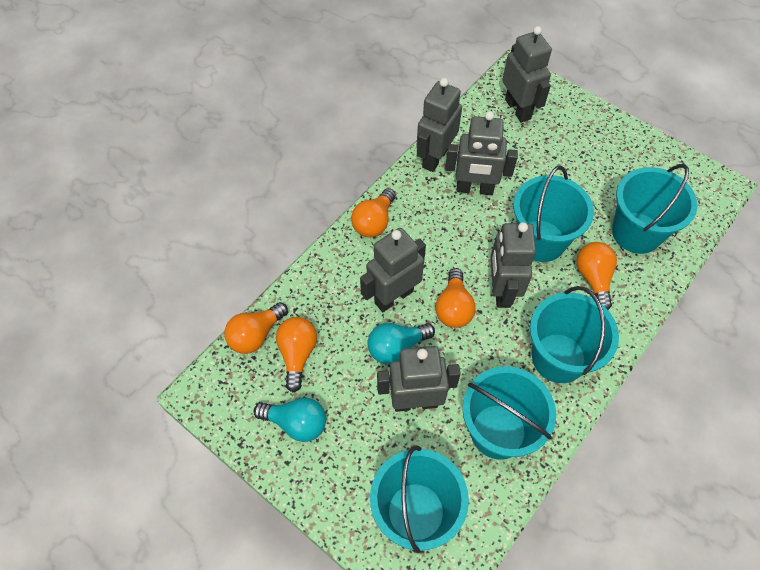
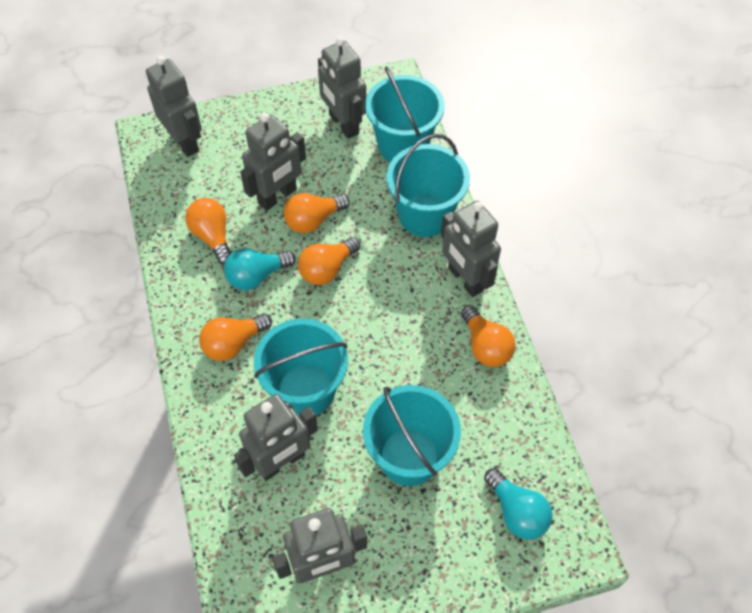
turquoise bucket: 5 -> 4

